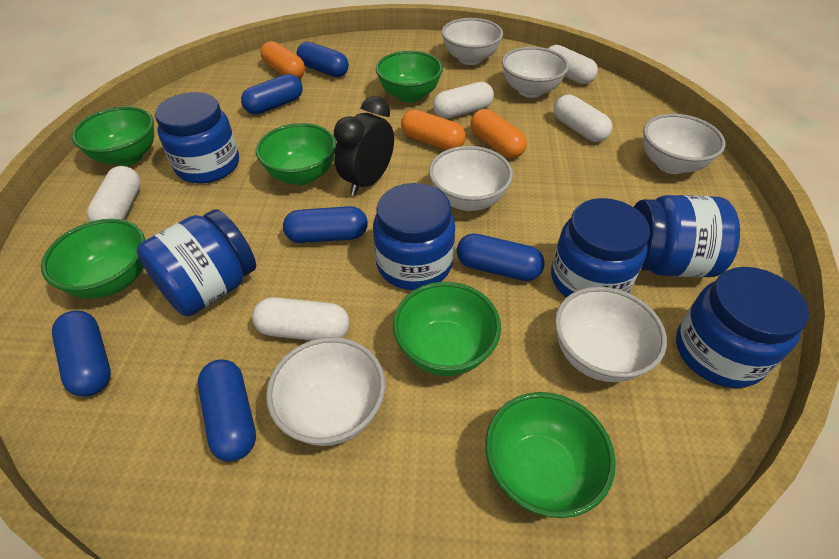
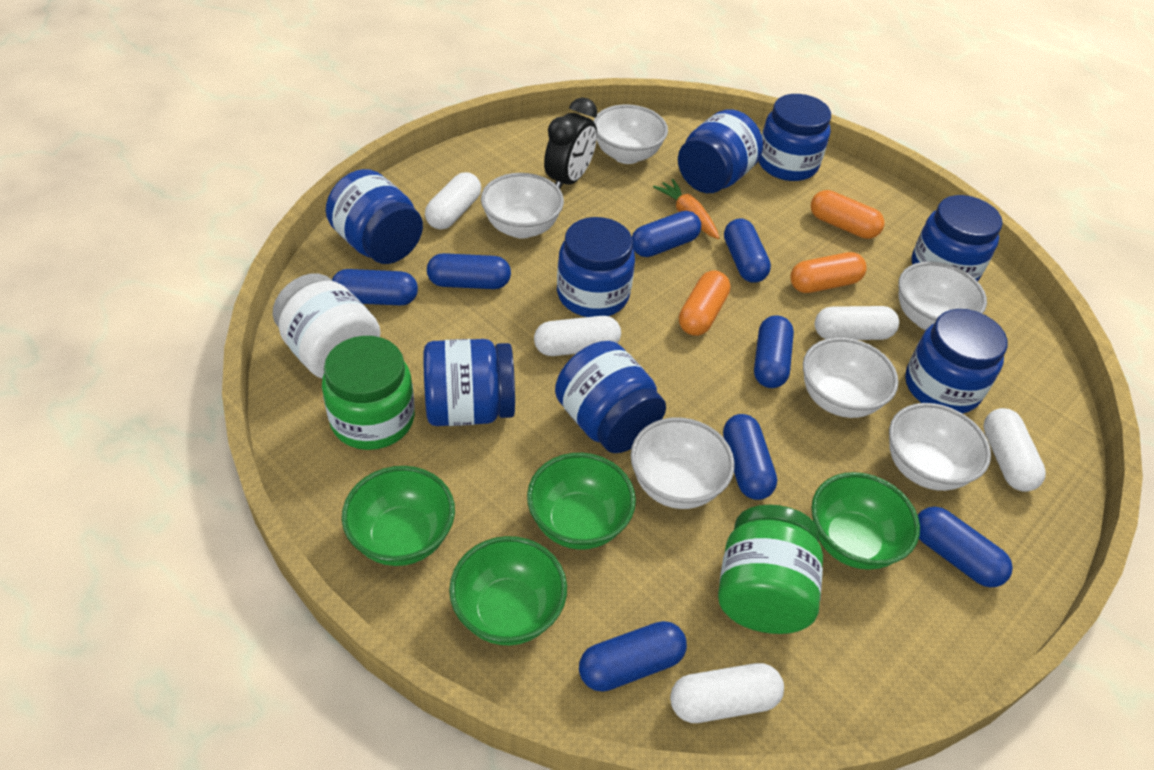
blue capsule: 6 -> 8
blue jar: 6 -> 8
green bowl: 6 -> 4
green jar: 0 -> 2
orange carrot: 0 -> 1
white jar: 0 -> 1

